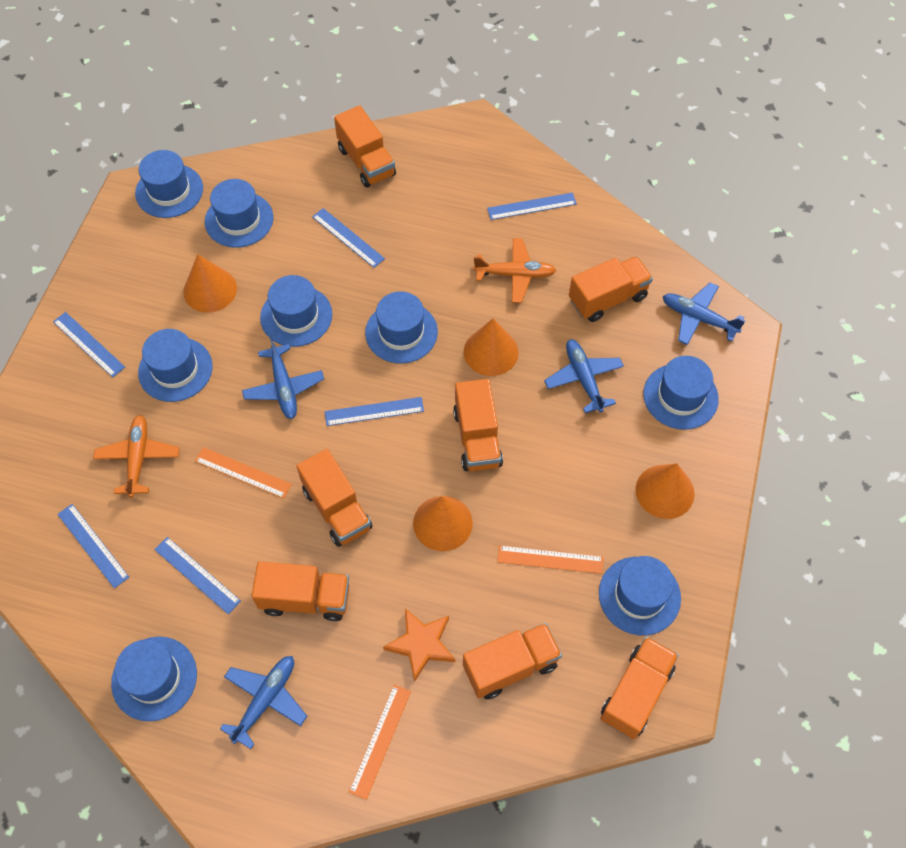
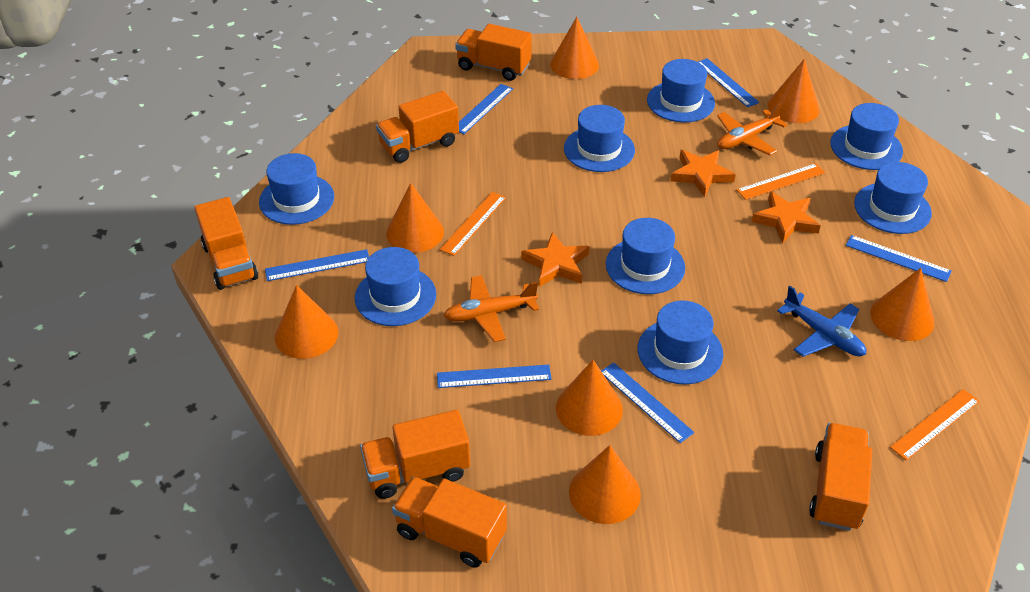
blue plane: 4 -> 1
orange cone: 4 -> 7
orange star: 1 -> 3
orange truck: 7 -> 6

